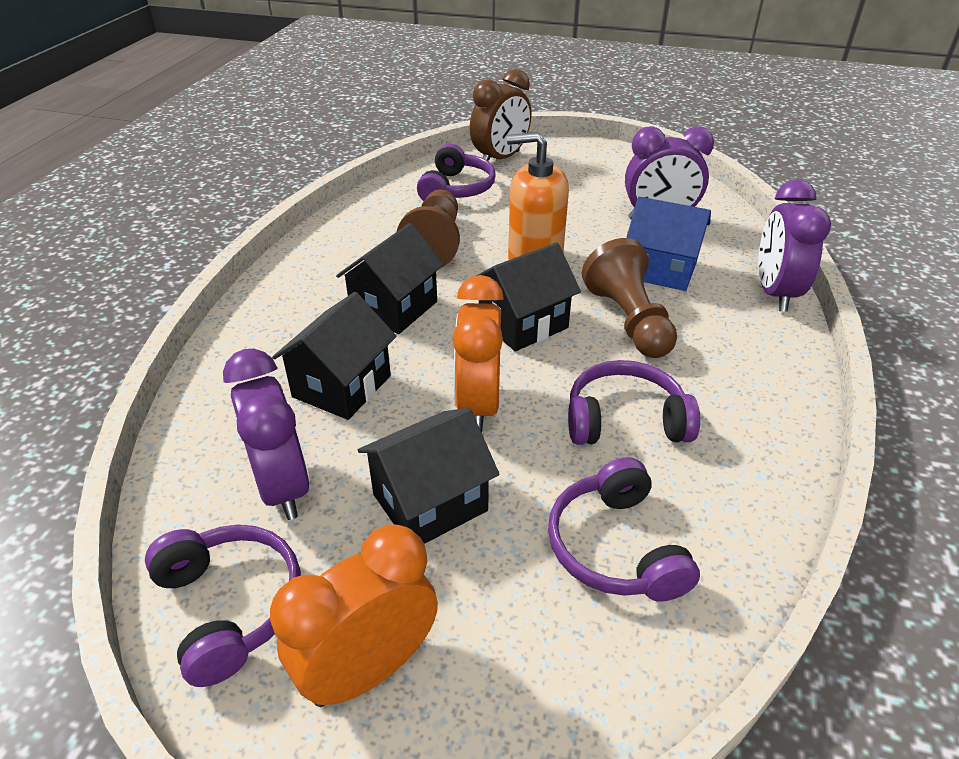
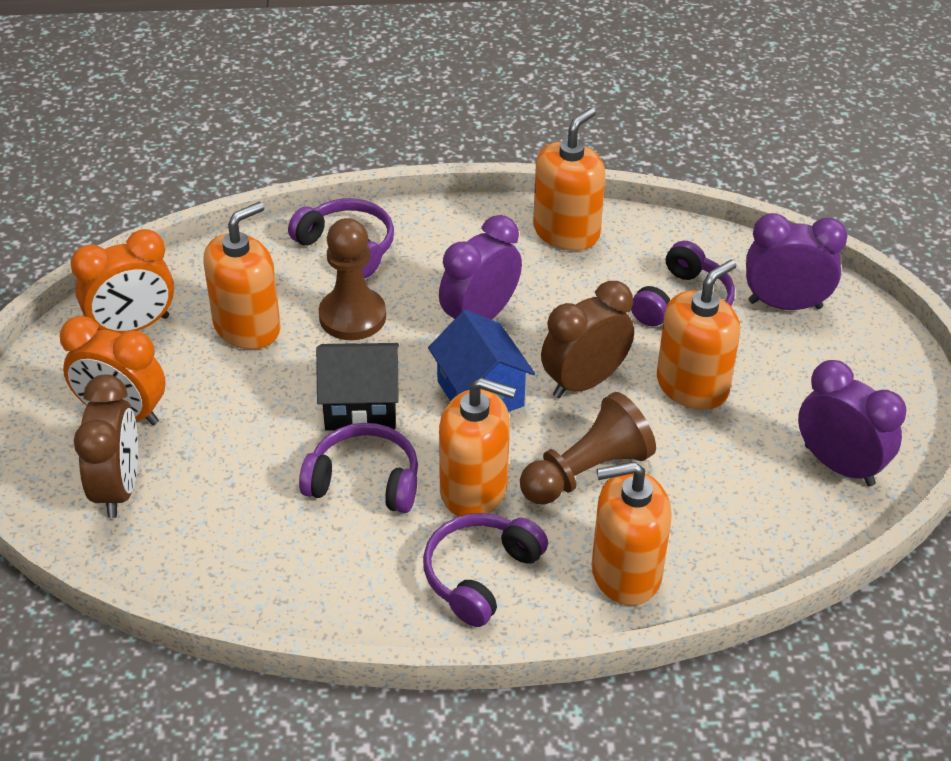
black house: 4 -> 1
brown clock: 1 -> 2
orange soap dispenser: 1 -> 5

